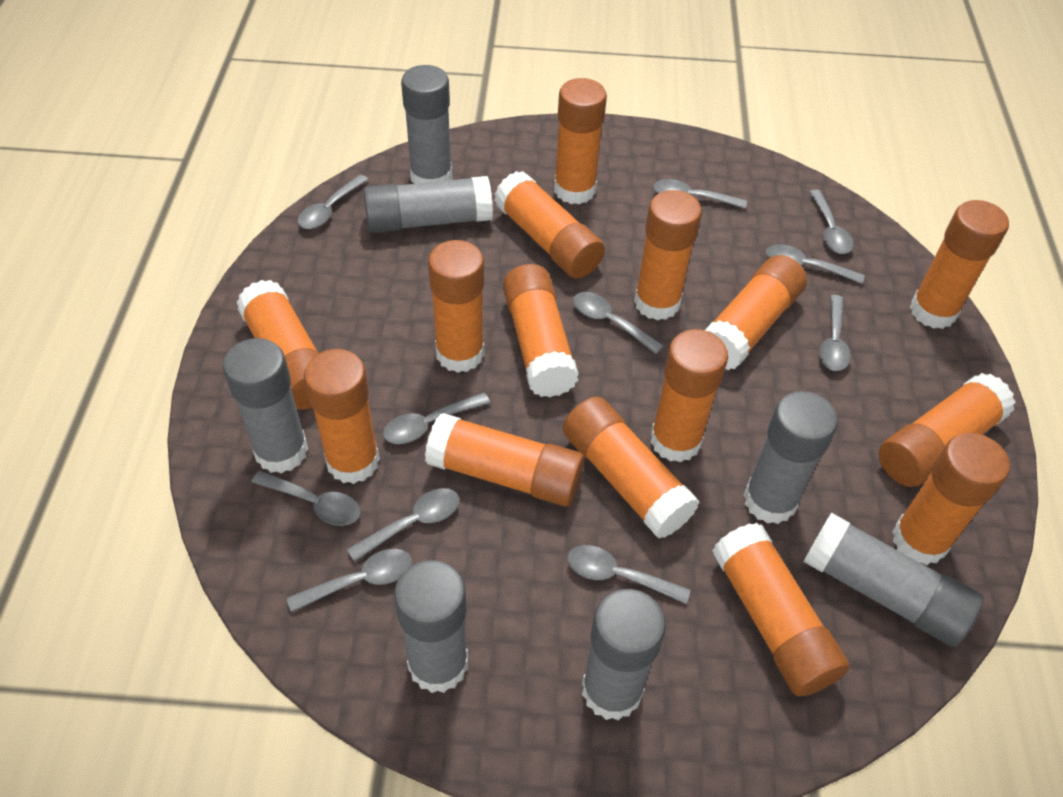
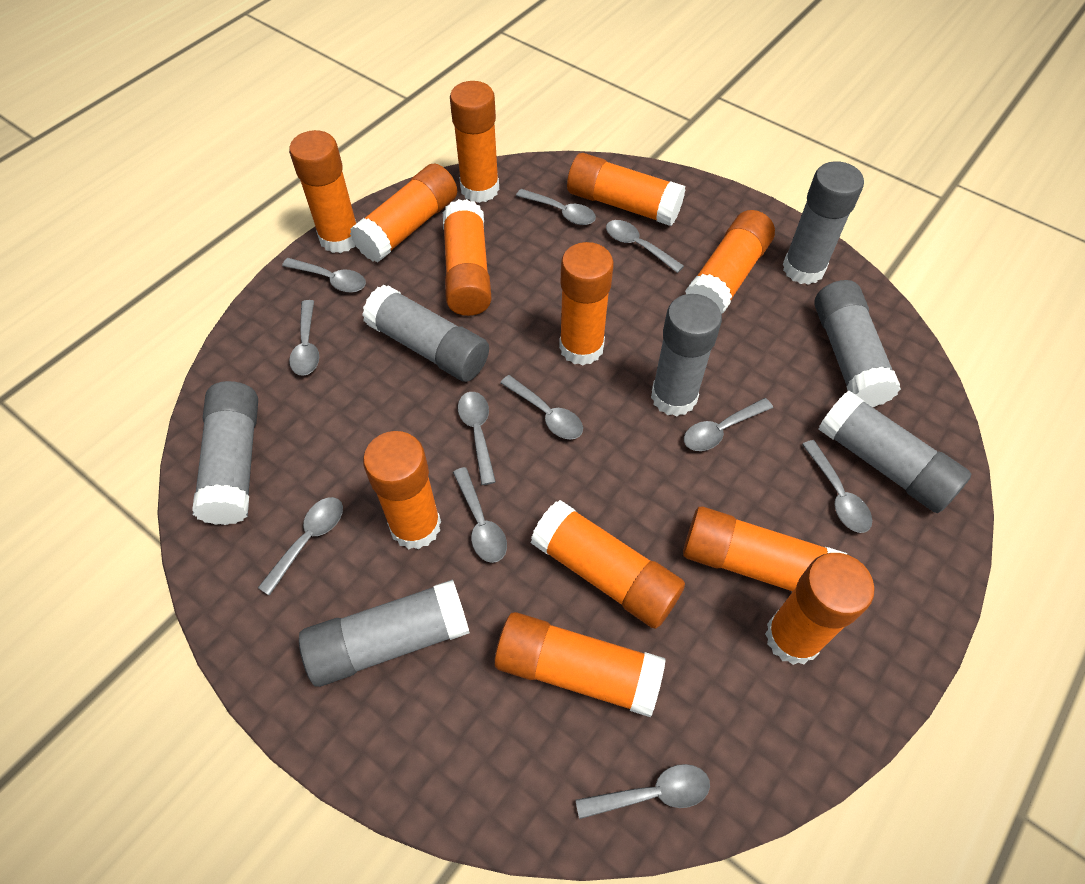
orange glue stick: 15 -> 12

